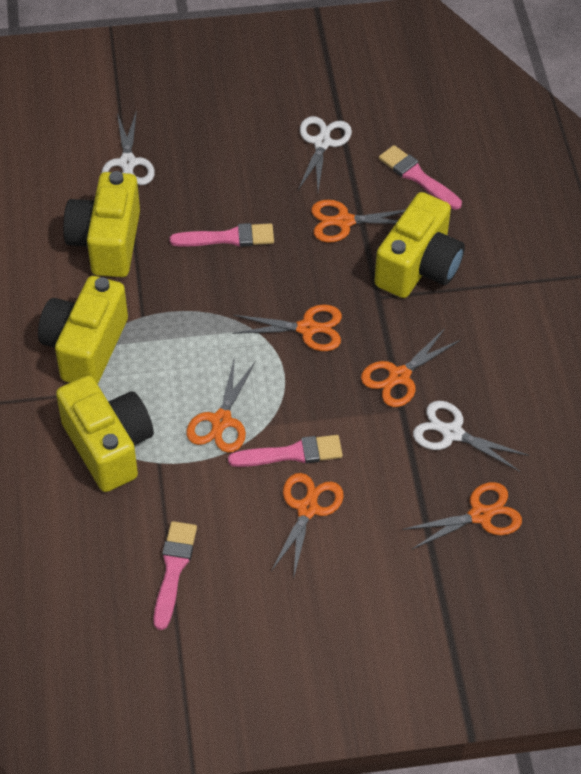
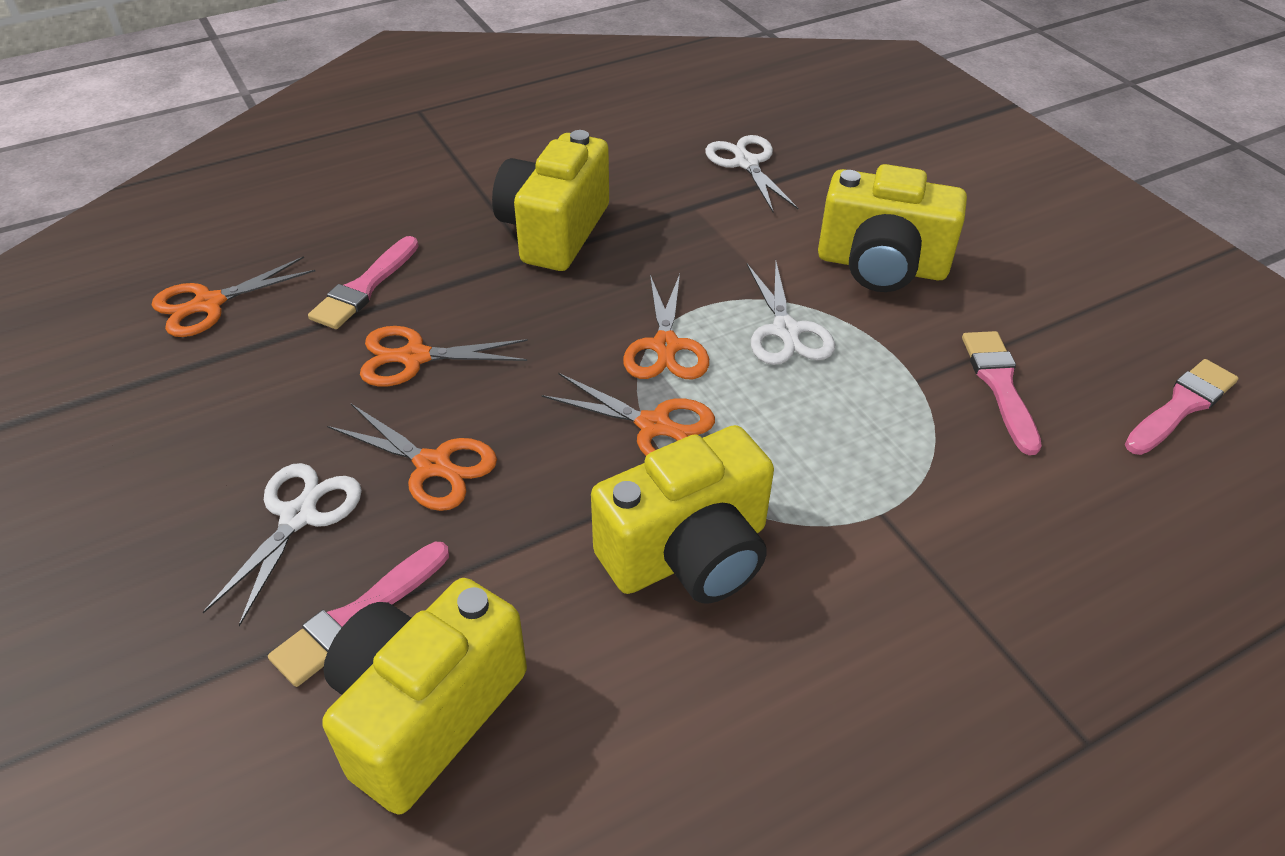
orange scissors: 6 -> 5

